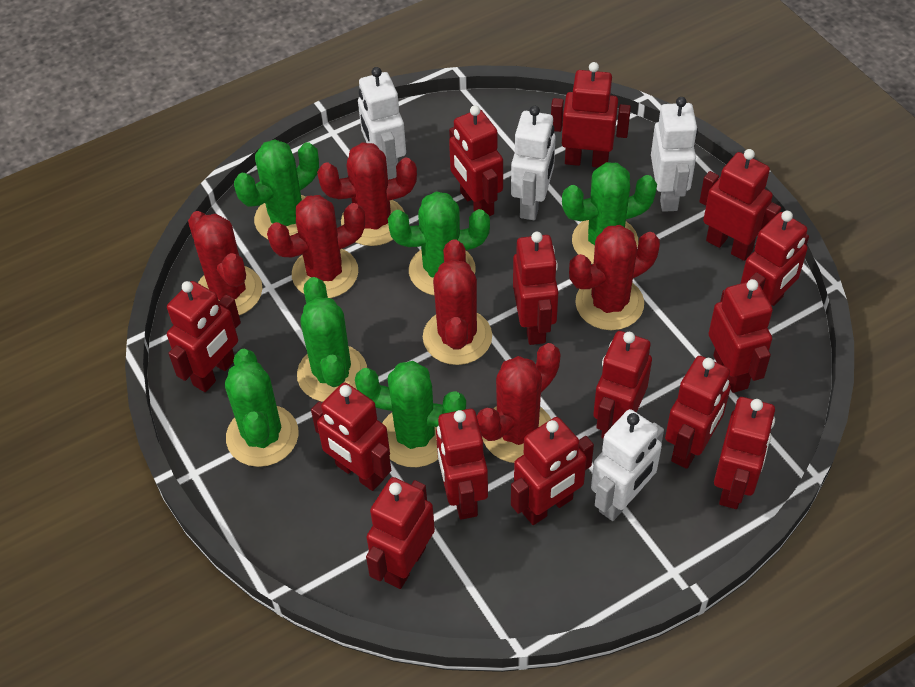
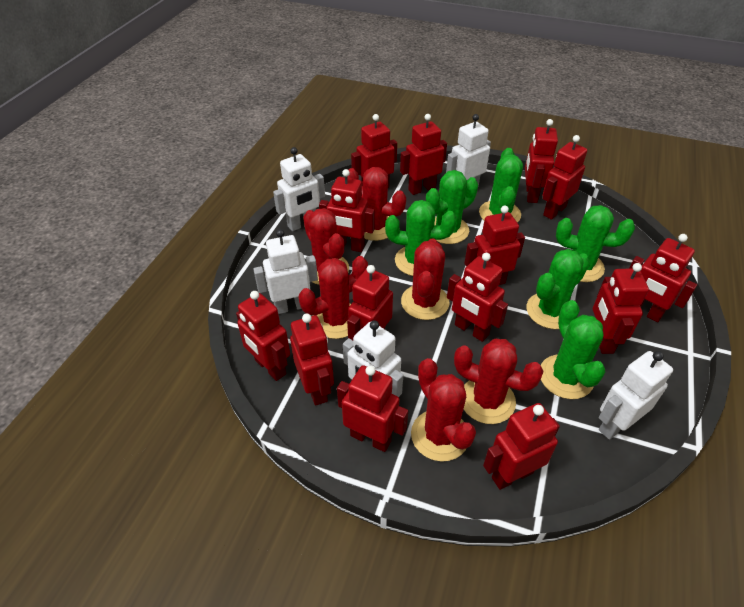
white robot: 4 -> 5

